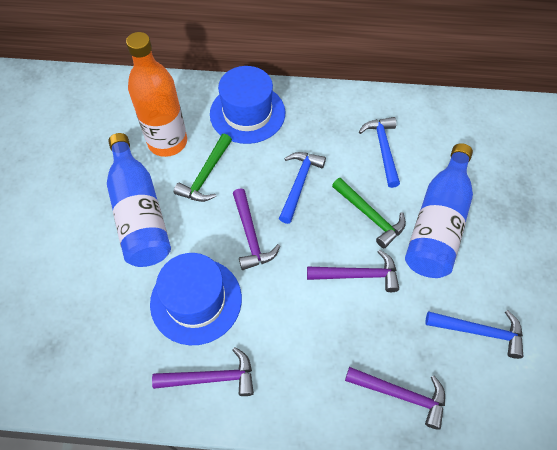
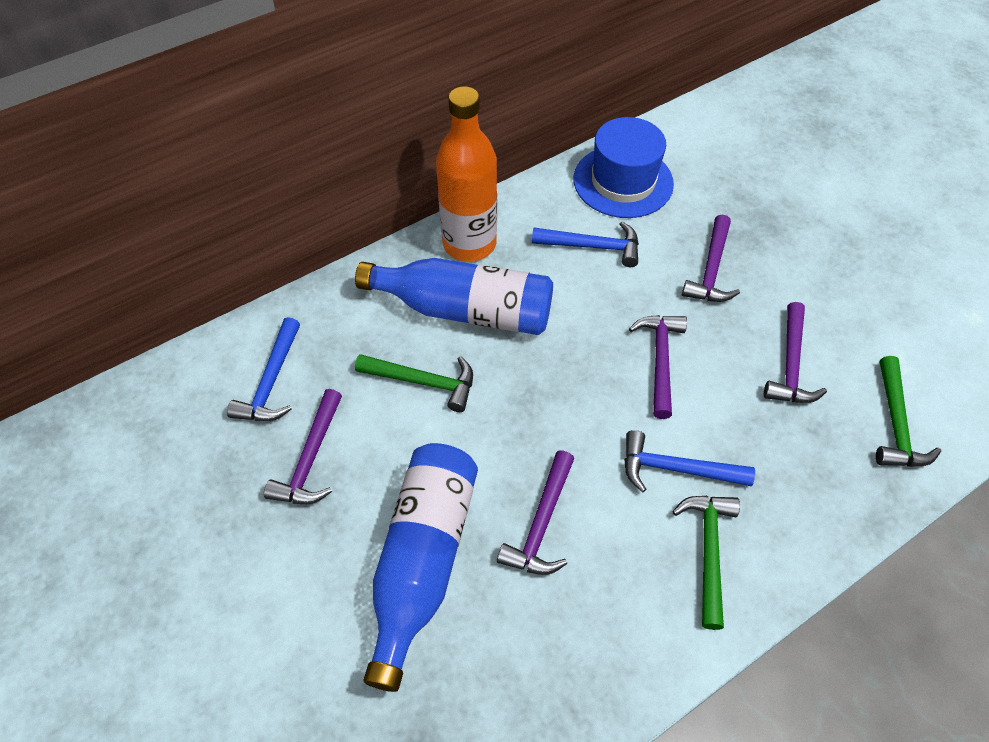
blue hat: 2 -> 1
green hammer: 2 -> 3
purple hammer: 4 -> 5

